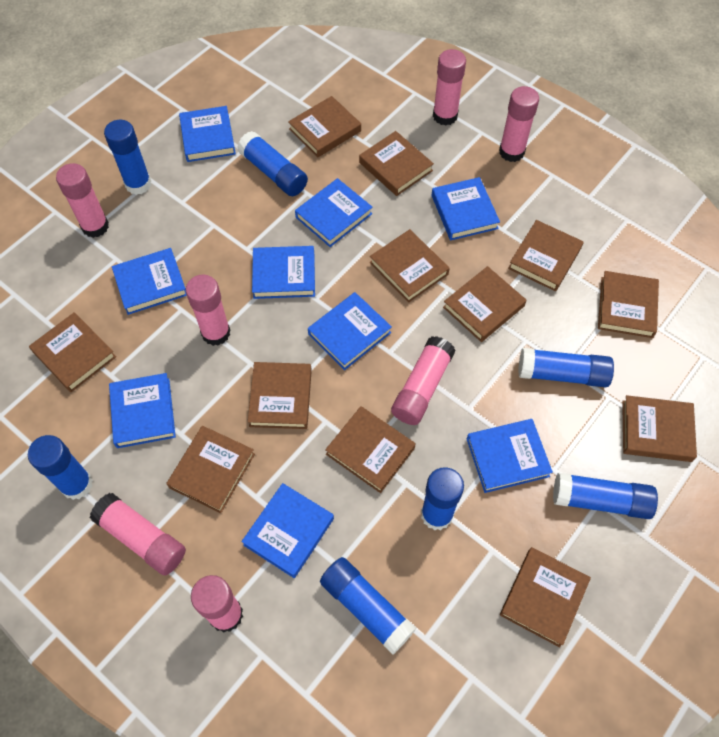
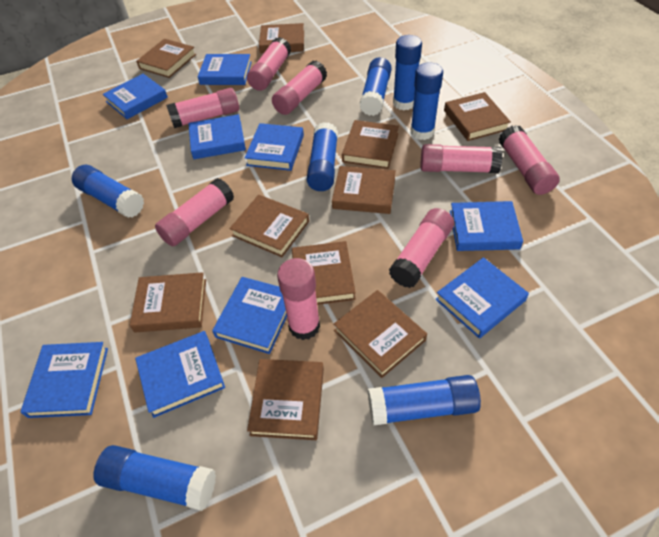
brown book: 12 -> 10
pink glue stick: 7 -> 8

